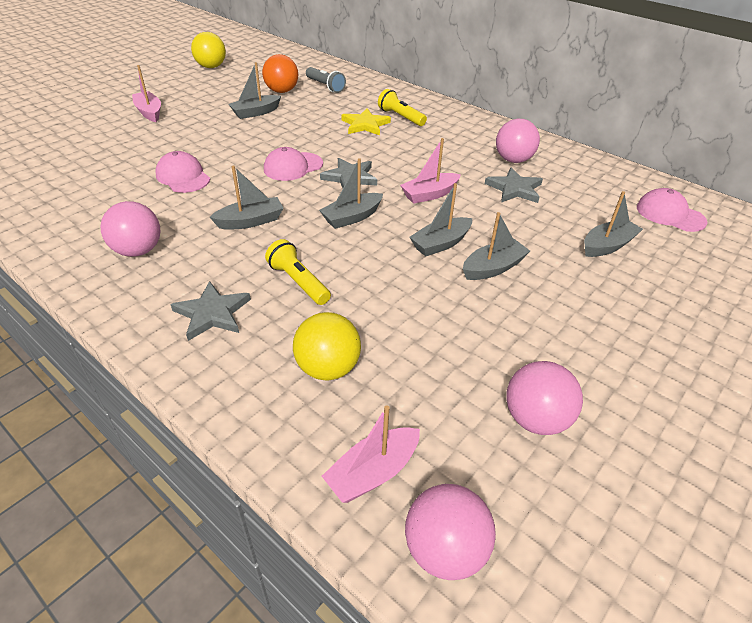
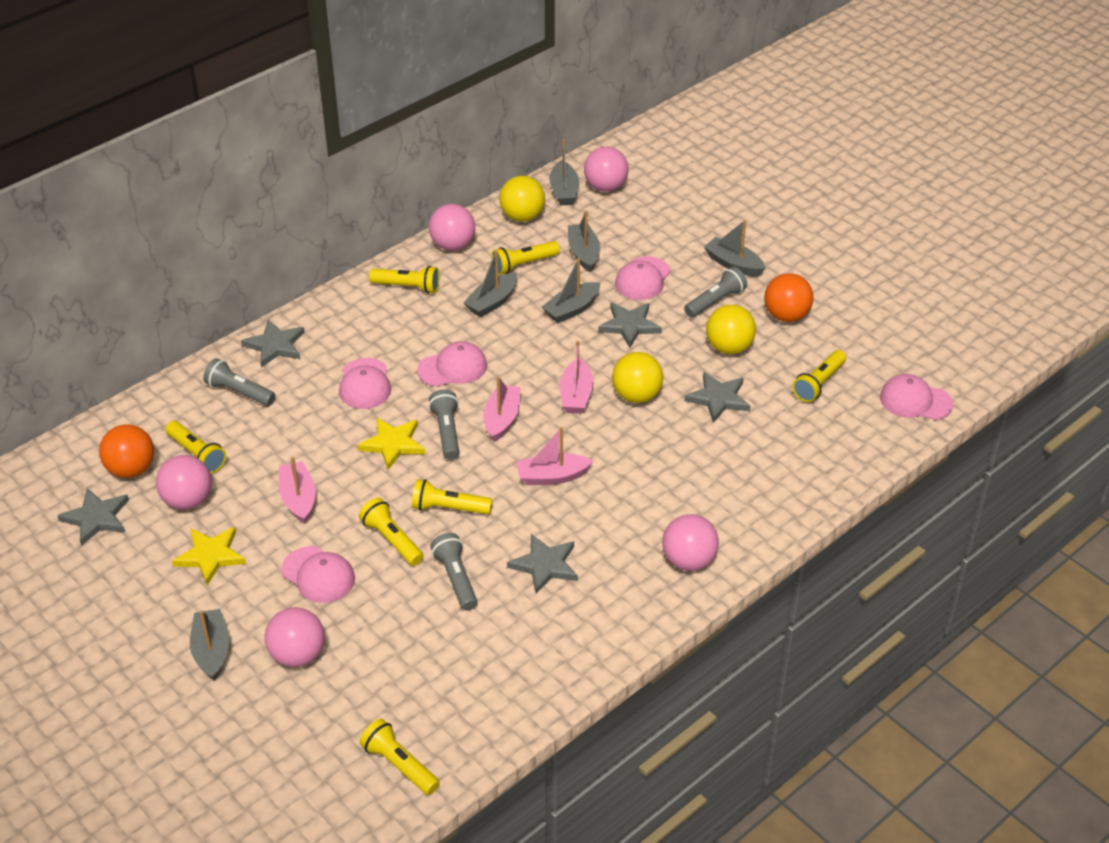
grey flashlight: 1 -> 4
grey star: 3 -> 5
orange ball: 1 -> 2
pink ball: 4 -> 5
pink boat: 3 -> 4
pink cap: 3 -> 5
yellow ball: 2 -> 3
yellow flashlight: 2 -> 7
yellow star: 1 -> 2

